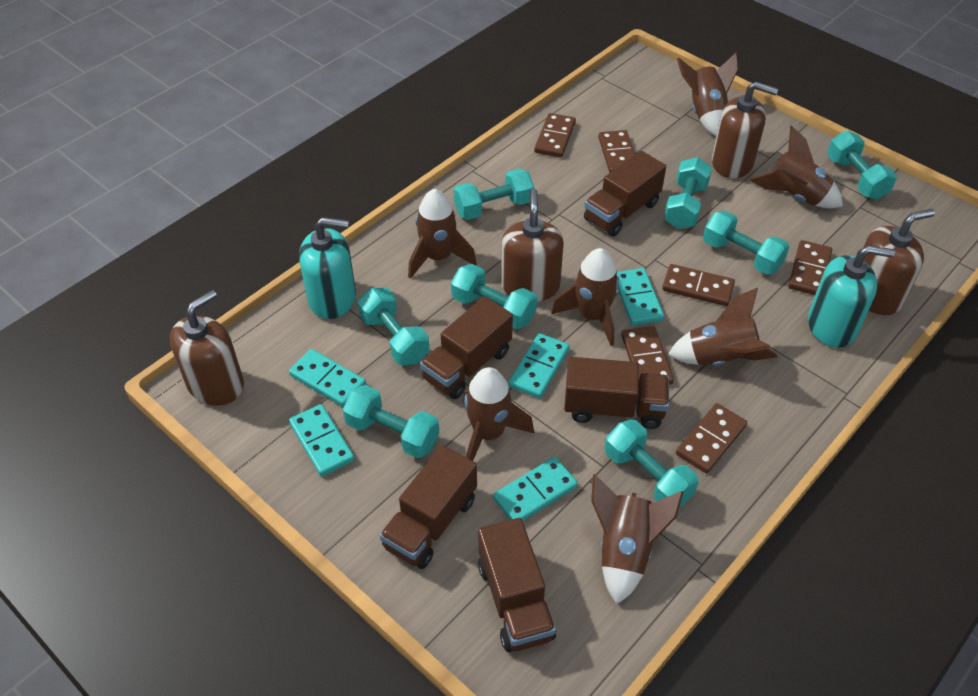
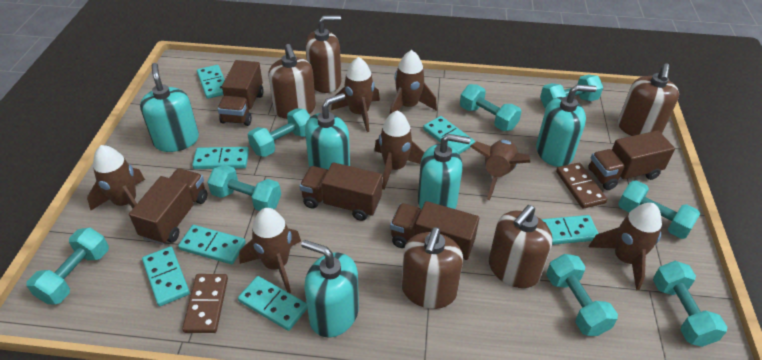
brown domino: 6 -> 2
brown soap dispenser: 4 -> 5
turquoise domino: 5 -> 7
turquoise soap dispenser: 2 -> 5

